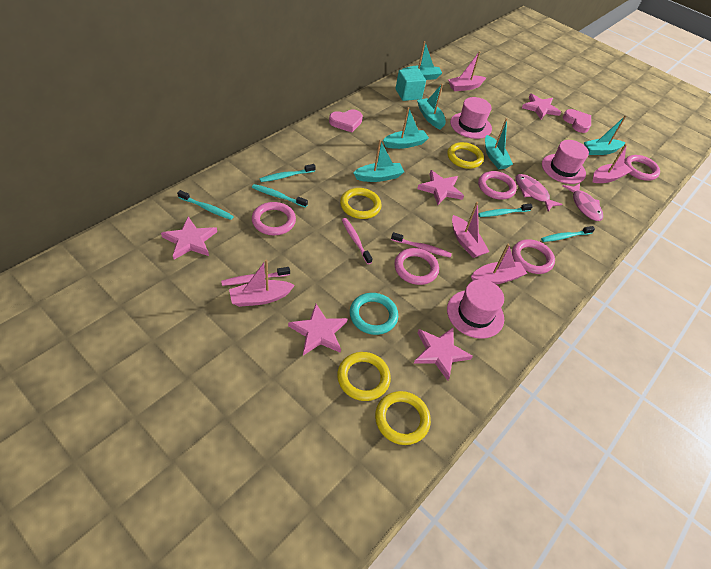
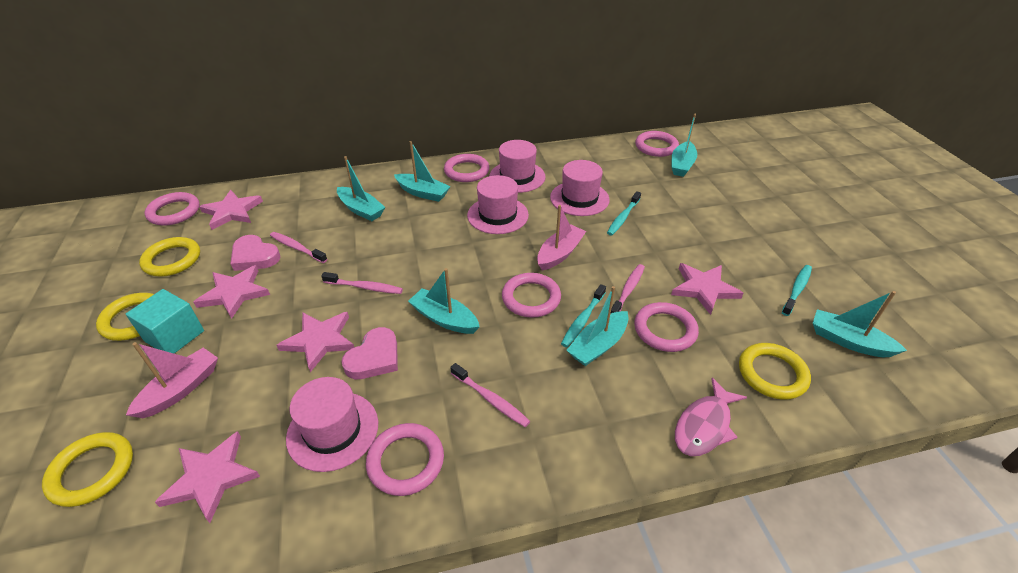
pink boat: 5 -> 2
pink fish: 2 -> 1
pink hat: 3 -> 4
pink ring: 5 -> 6
pink toothbrush: 3 -> 4
turquoise ring: 1 -> 0
turquoise toothbrush: 5 -> 3

